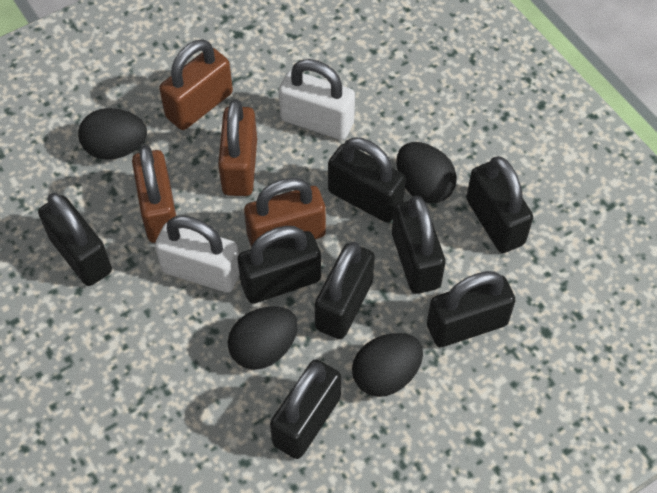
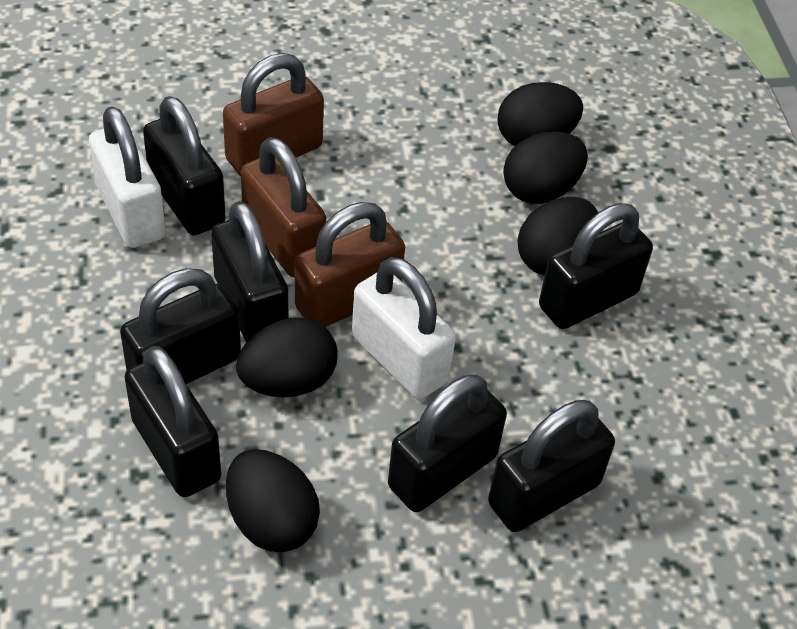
black egg: 4 -> 5
black padlock: 8 -> 7
brown padlock: 4 -> 3

